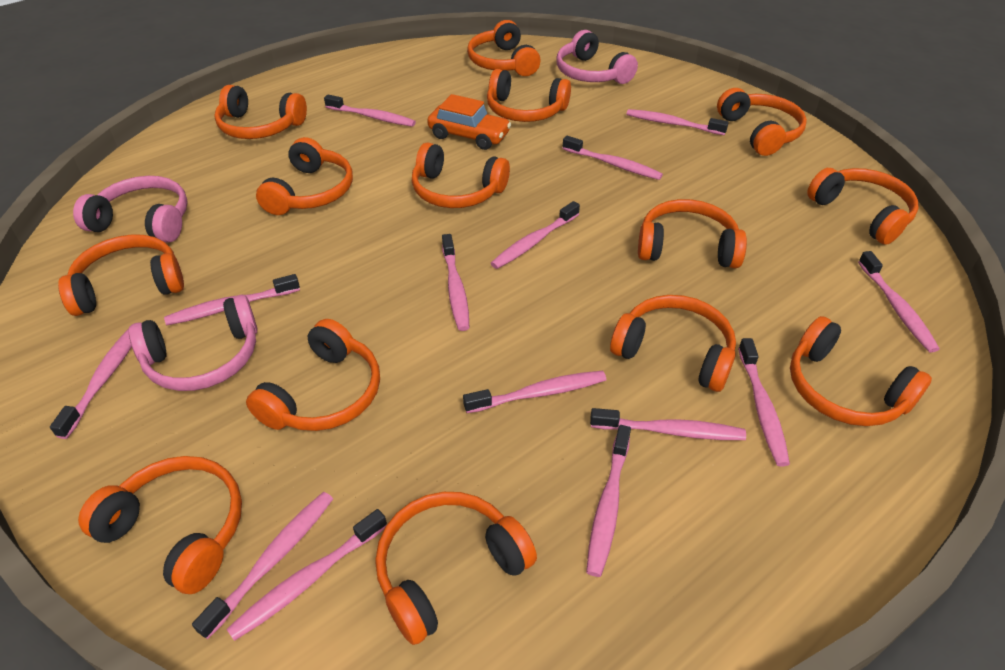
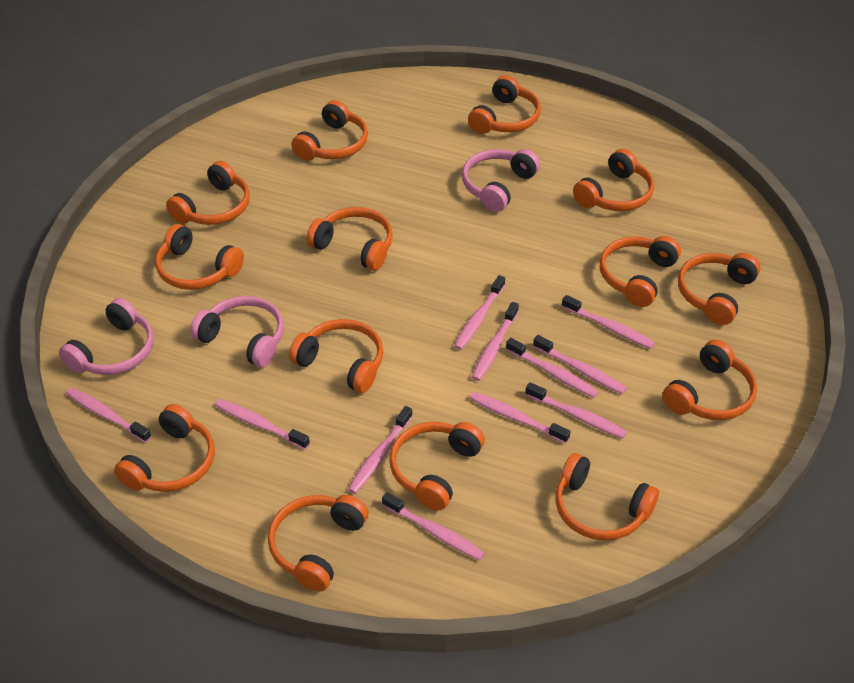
orange car: 1 -> 0
pink toothbrush: 14 -> 11

